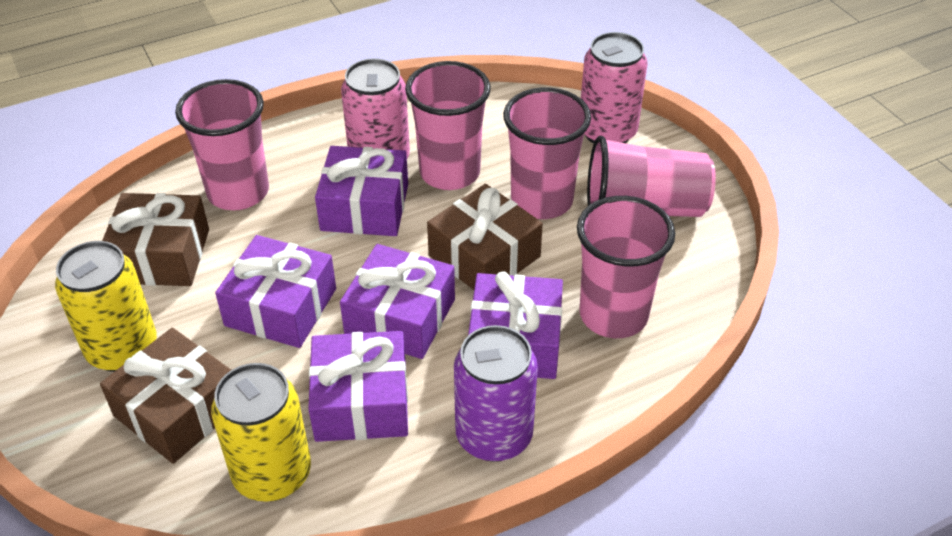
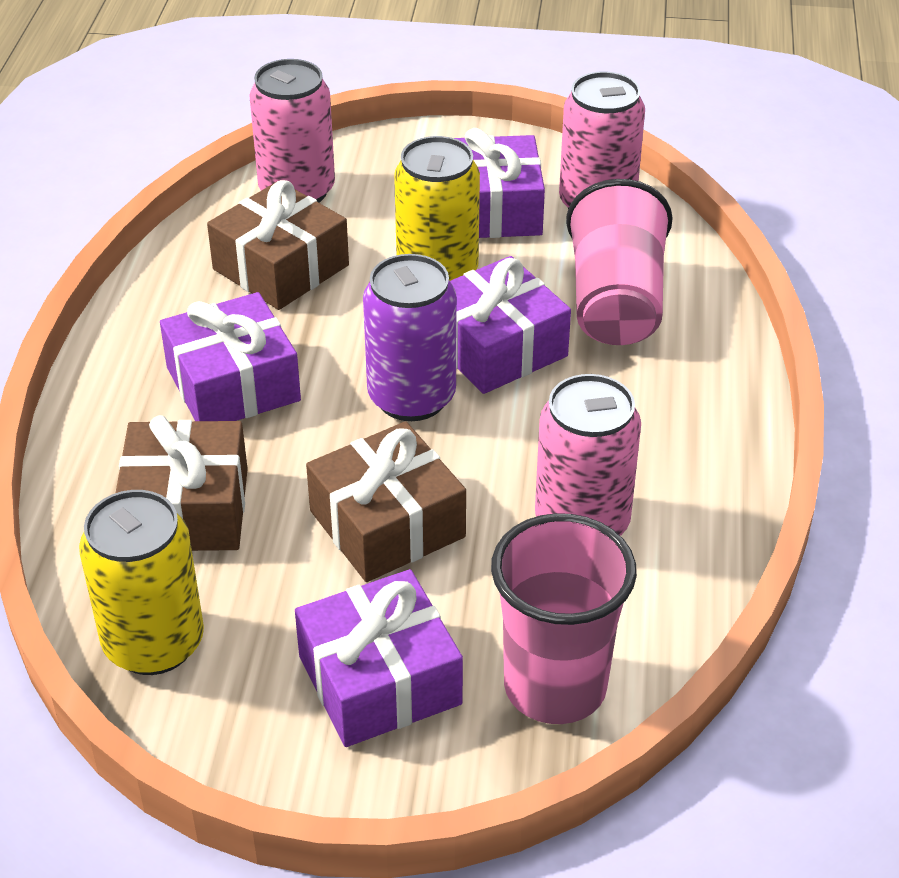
pink can: 2 -> 3
pink cup: 5 -> 2
purple gift: 5 -> 4

